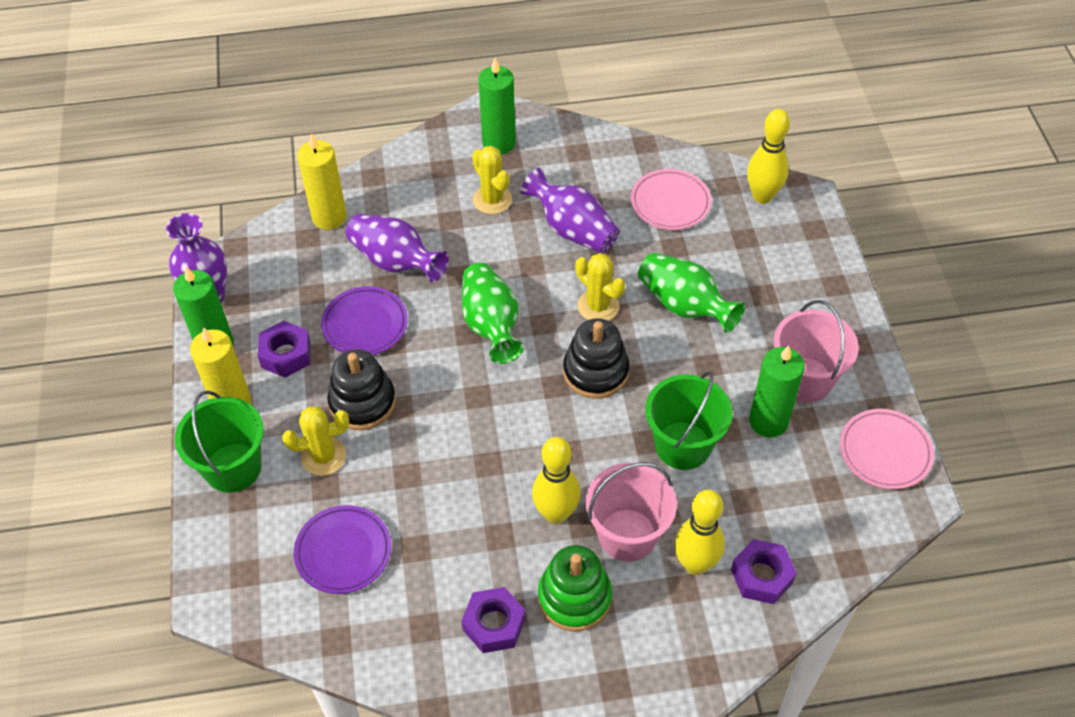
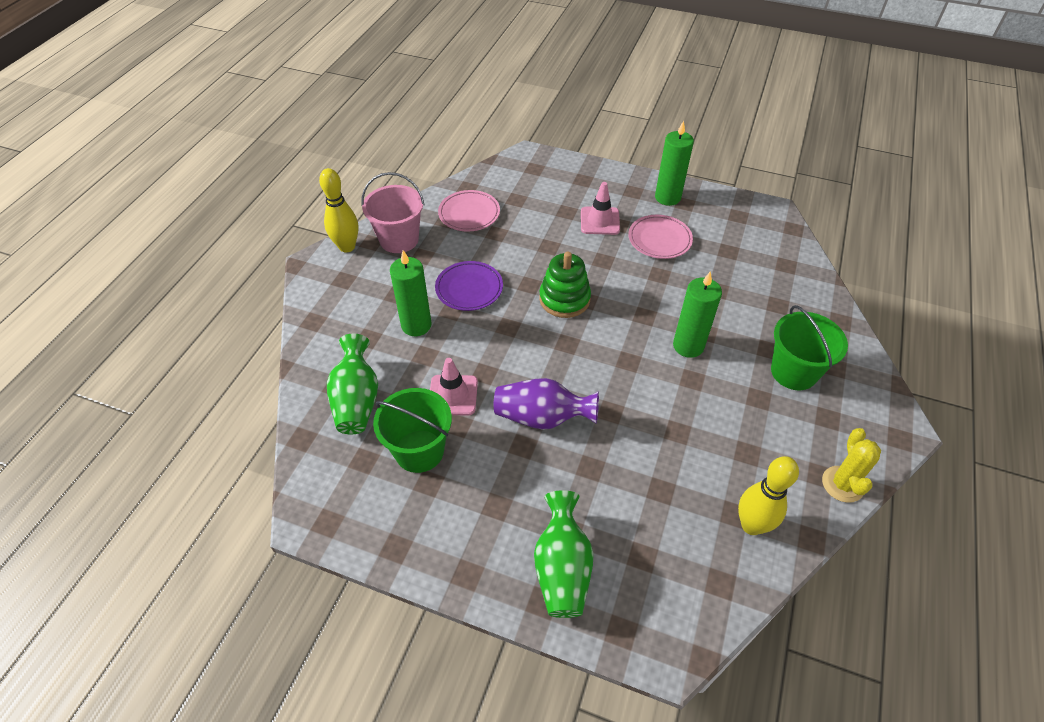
black stacking toy: 2 -> 0
pink bucket: 2 -> 1
pink traffic cone: 0 -> 2
purple nut: 3 -> 0
purple plate: 2 -> 1
purple vase: 3 -> 1
yellow bowling pin: 3 -> 2
yellow cactus: 3 -> 1
yellow candle: 2 -> 0

